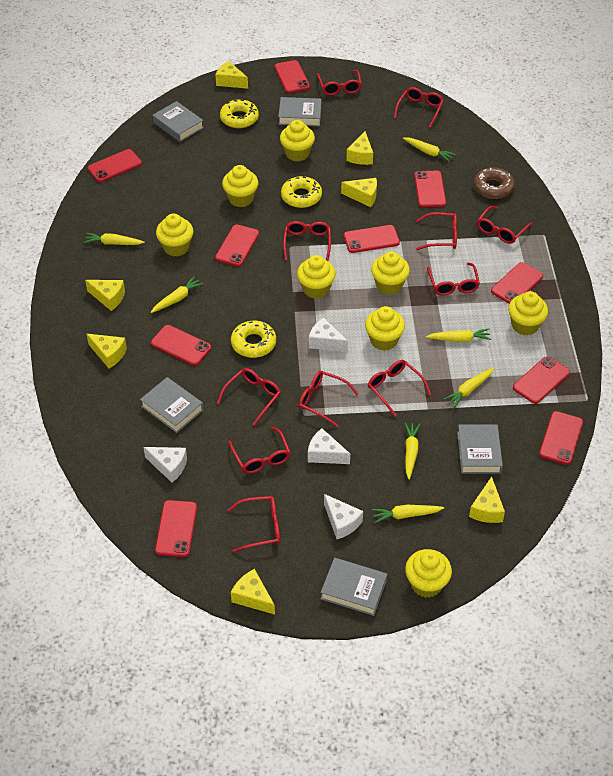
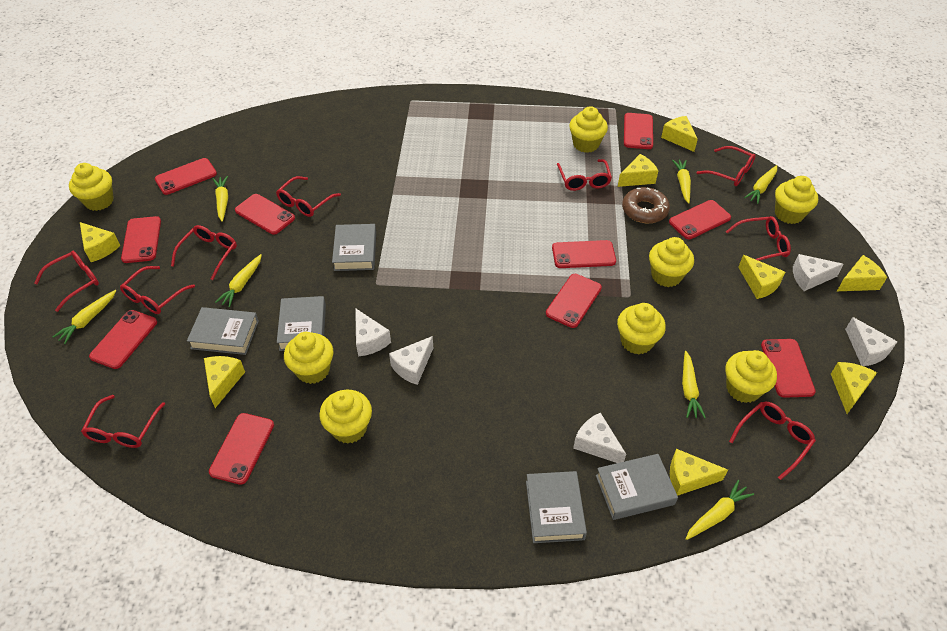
red glasses: 11 -> 9
white cheese: 4 -> 5
yellow cheese: 7 -> 8
yellow donut: 3 -> 0

